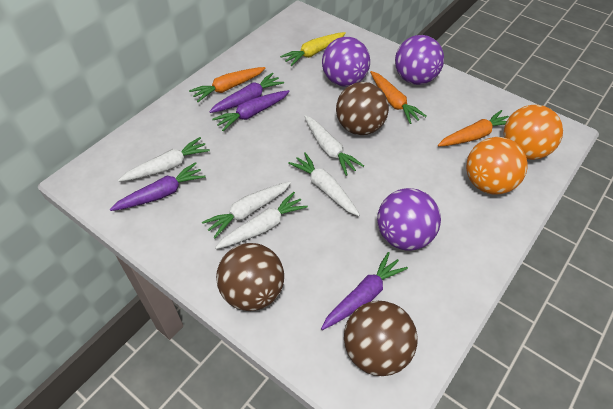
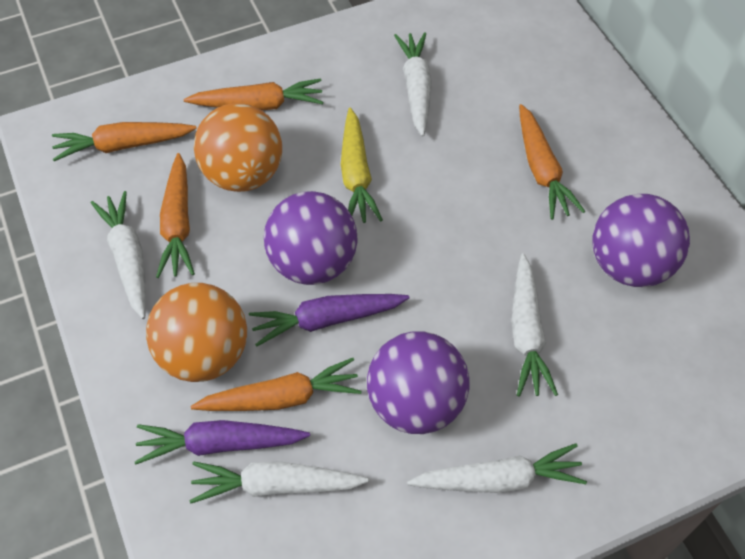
brown ball: 3 -> 0
orange carrot: 3 -> 5
purple carrot: 4 -> 2

